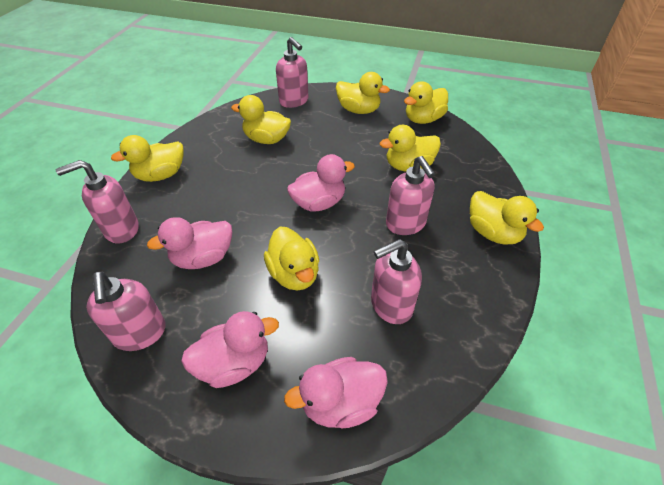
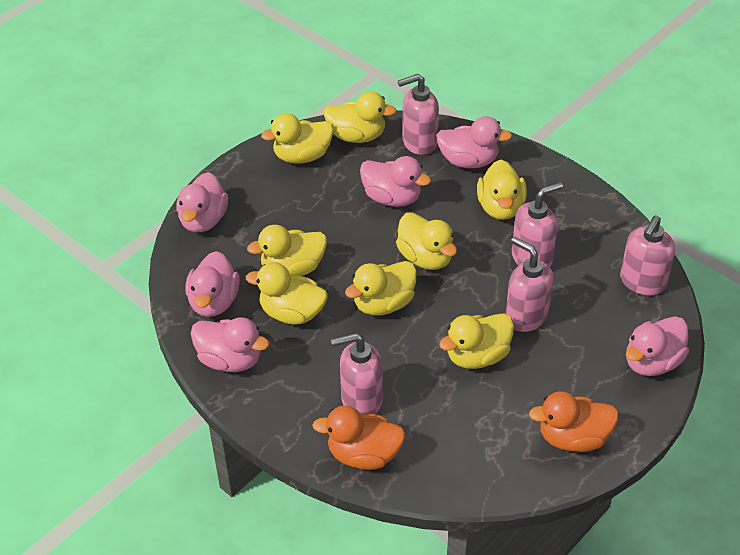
orange duck: 0 -> 2
pink duck: 4 -> 6
yellow duck: 7 -> 8

